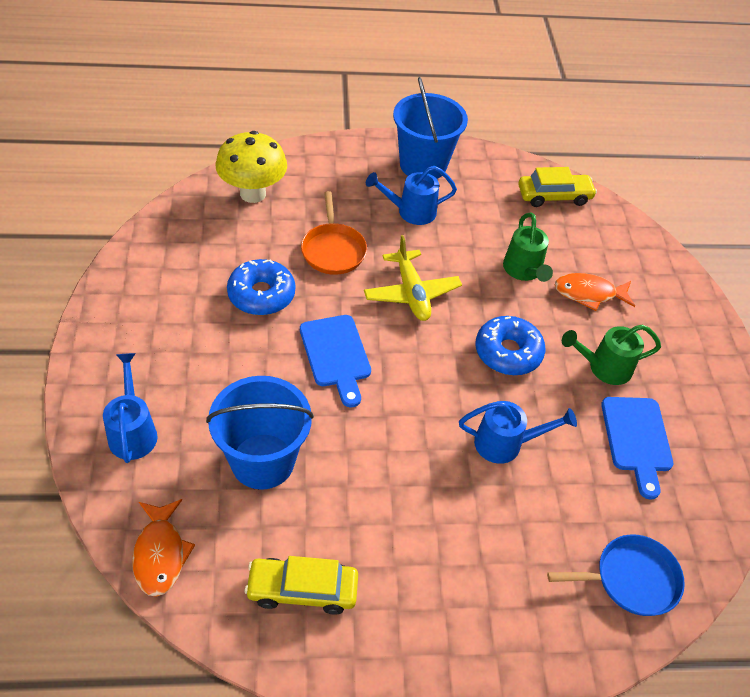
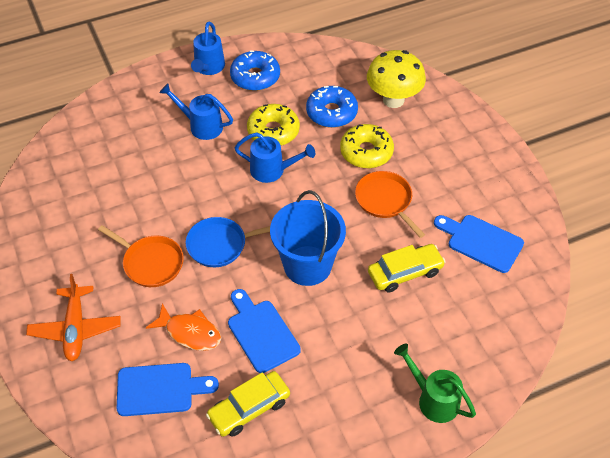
blue bucket: 2 -> 1
blue cutting board: 2 -> 3
green watering can: 2 -> 1
orange fish: 2 -> 1
orange pan: 1 -> 2
orange plane: 0 -> 1
yellow donut: 0 -> 2
yellow plane: 1 -> 0

